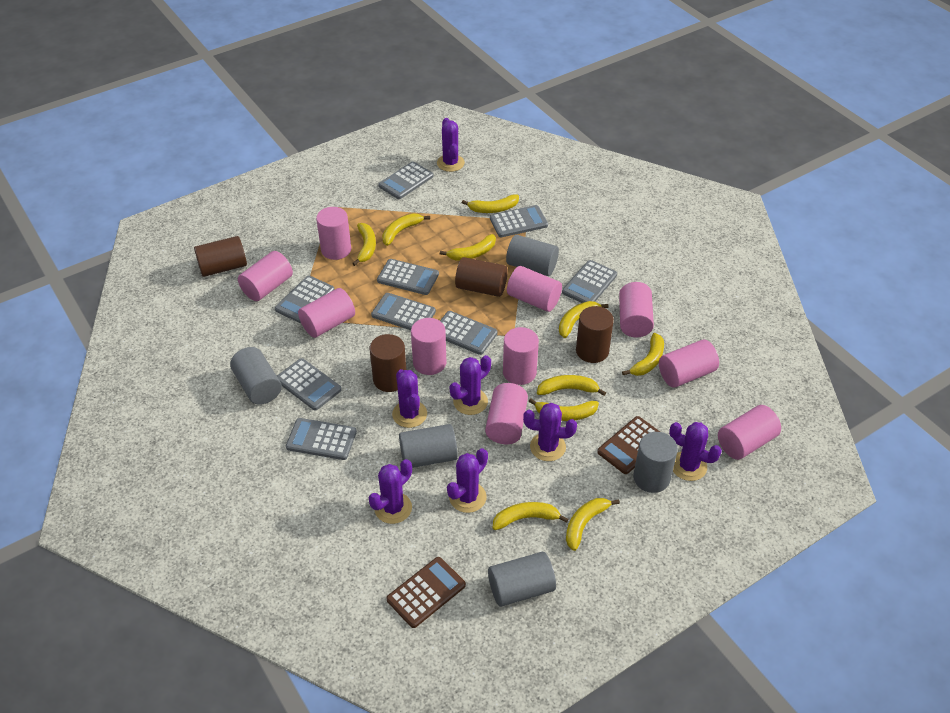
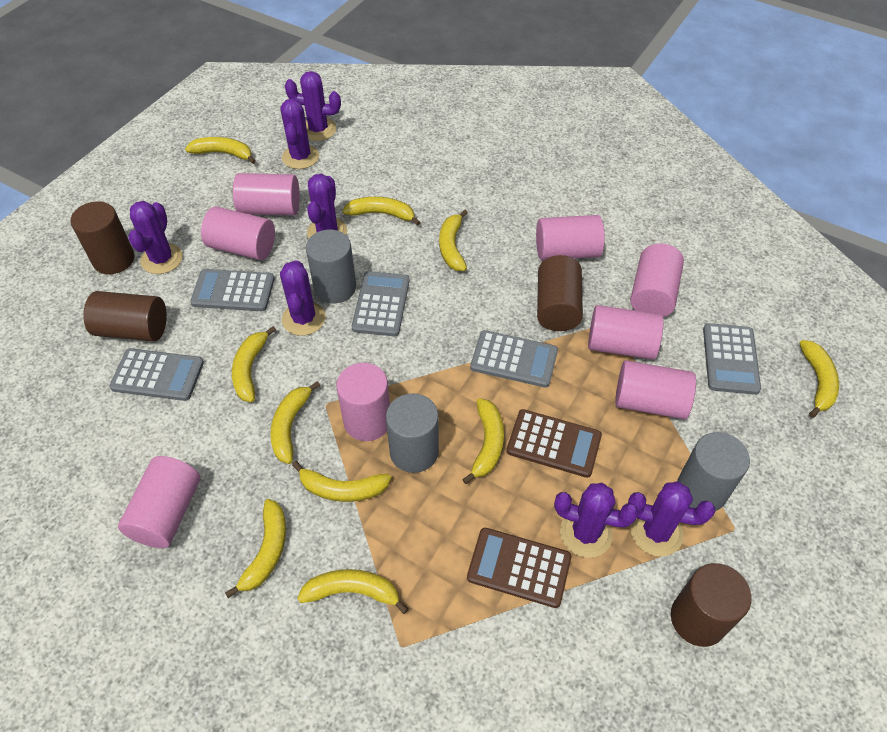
grey calculator: 9 -> 5
grey cylinder: 5 -> 3
pink cylinder: 10 -> 8

